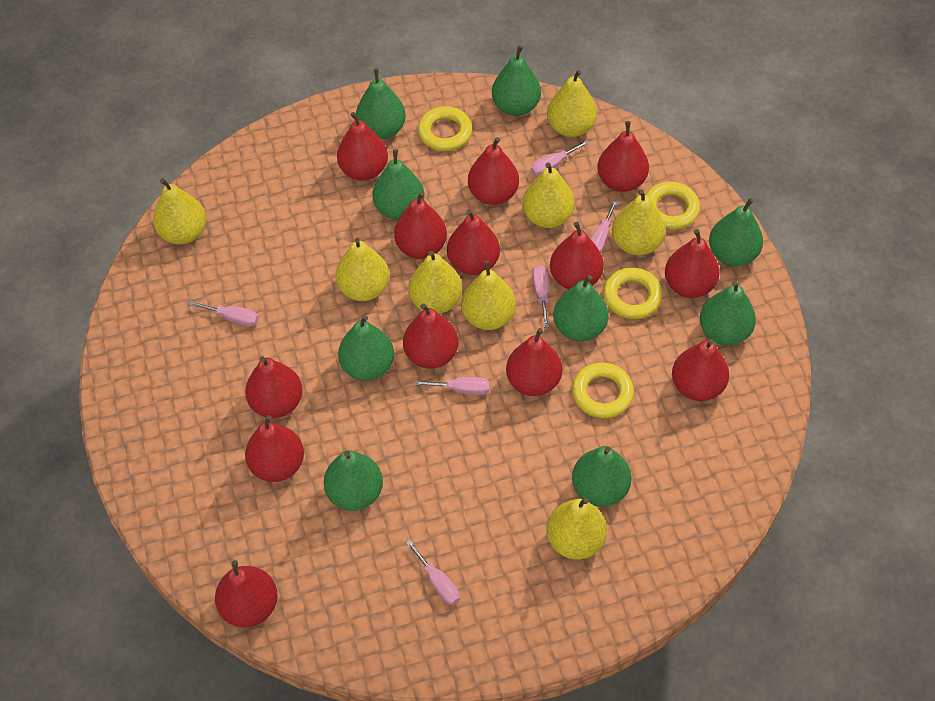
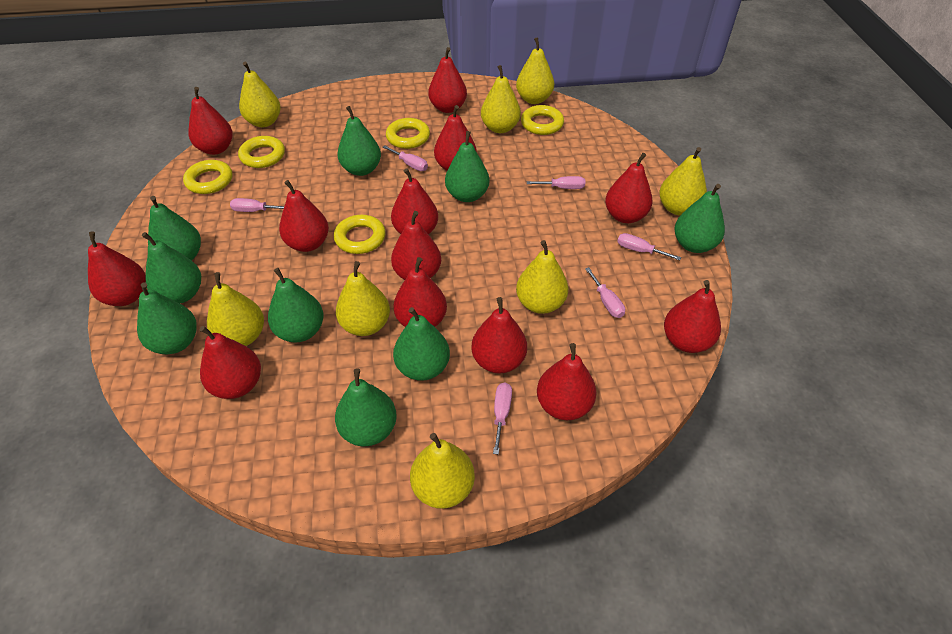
yellow ring: 4 -> 5

